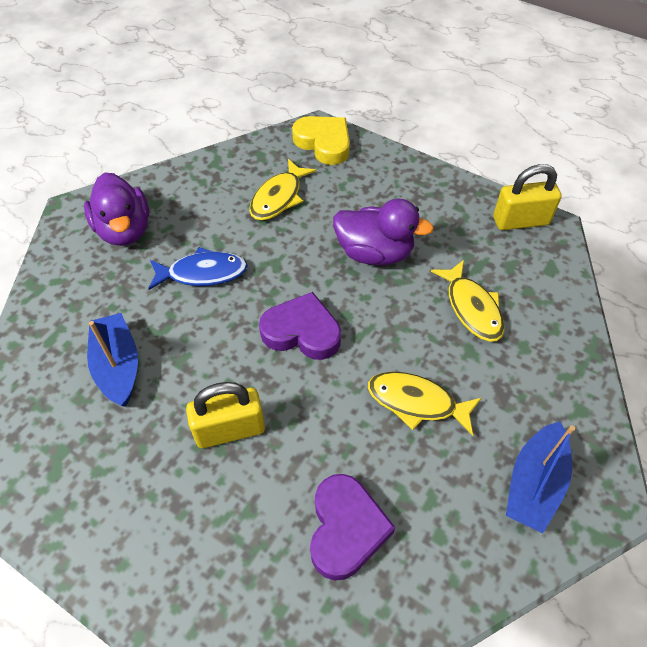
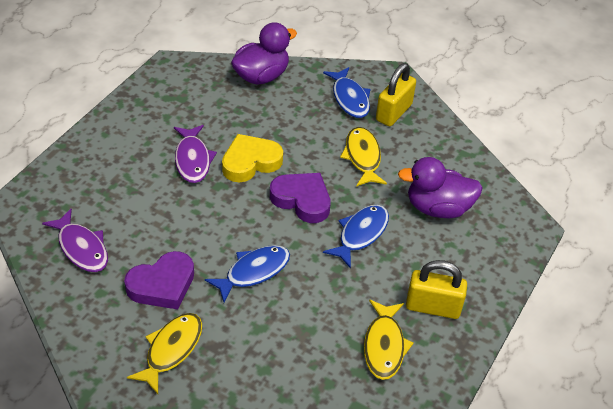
blue boat: 2 -> 0
blue fish: 1 -> 3
purple fish: 0 -> 2

